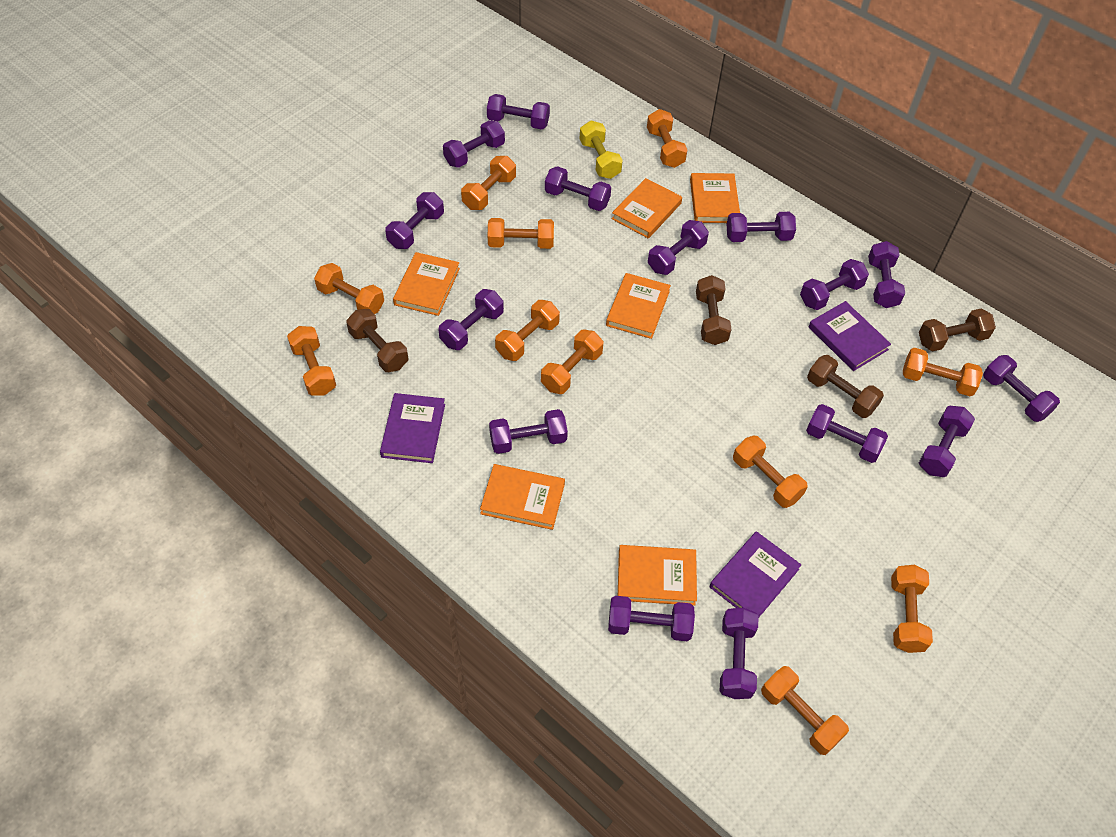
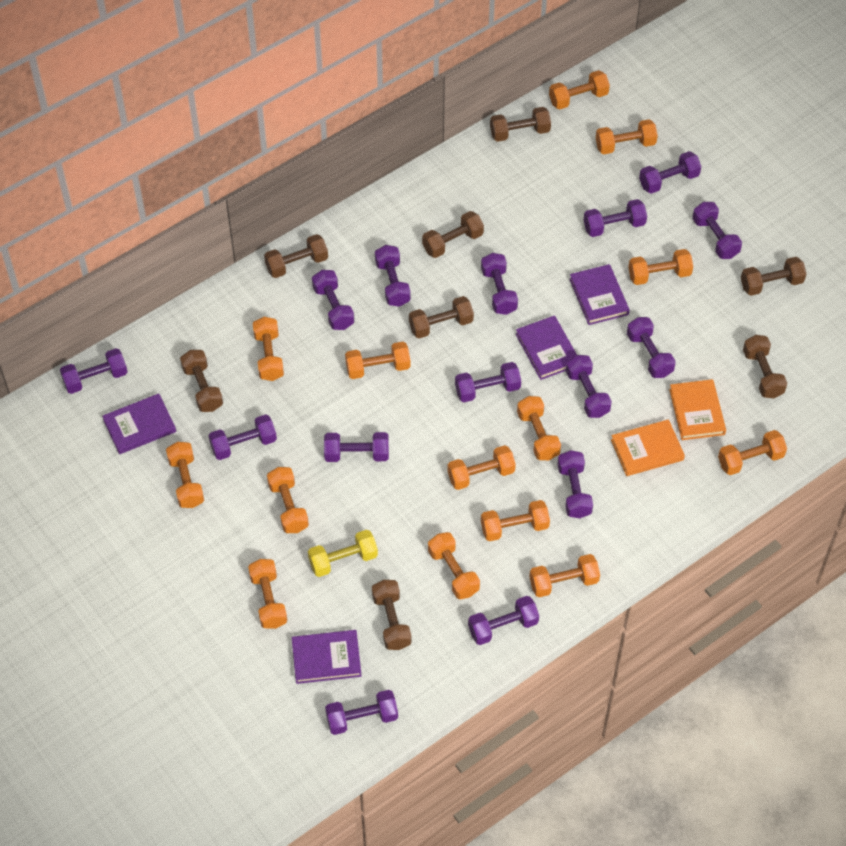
brown dumbbell: 4 -> 8
orange book: 6 -> 2
orange dumbbell: 11 -> 14
purple book: 3 -> 4

